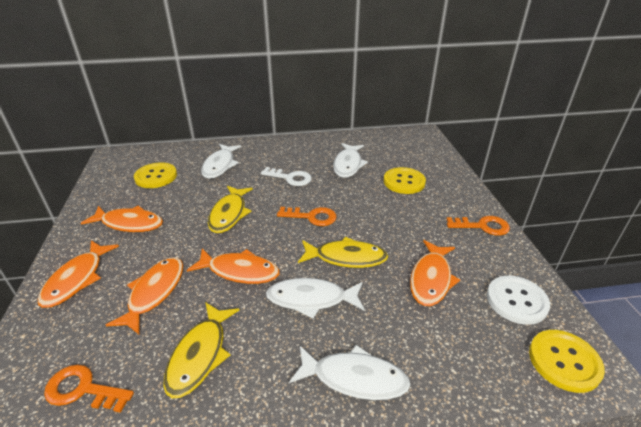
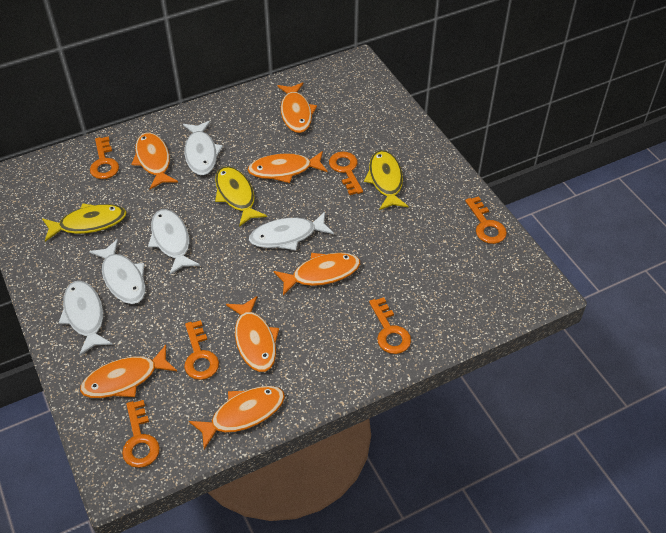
orange fish: 5 -> 7
orange key: 3 -> 6
white button: 1 -> 0
white fish: 4 -> 5
white key: 1 -> 0
yellow button: 3 -> 0

